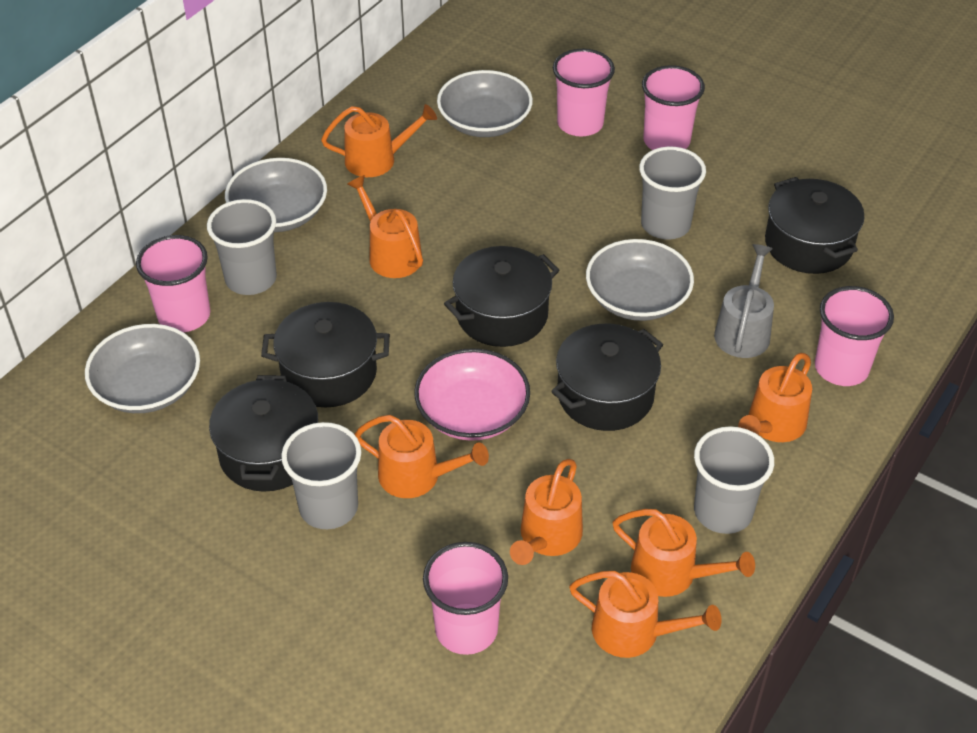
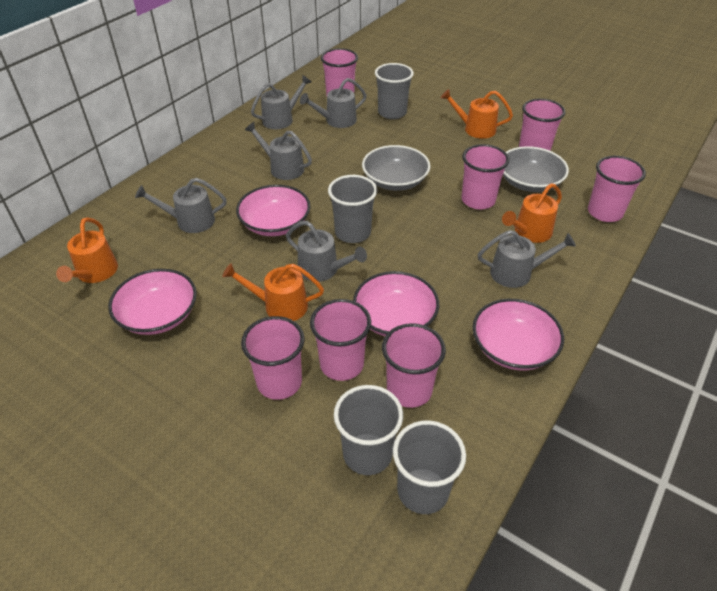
black pot: 5 -> 0
grey bowl: 4 -> 2
grey watering can: 1 -> 6
orange watering can: 7 -> 4
pink bowl: 1 -> 4
pink cup: 5 -> 7

